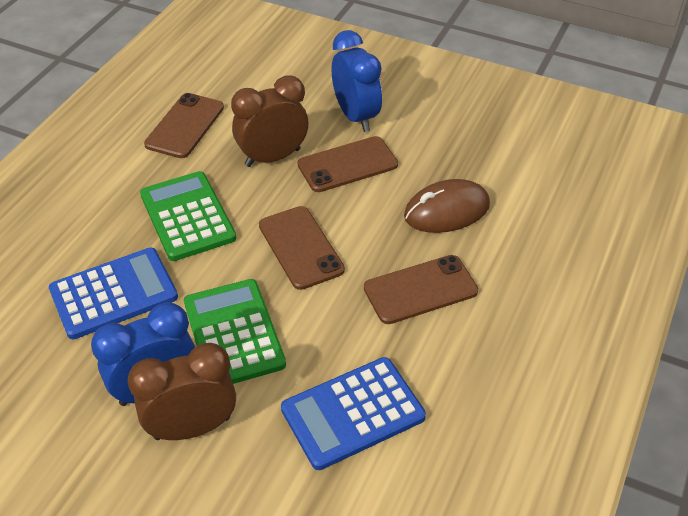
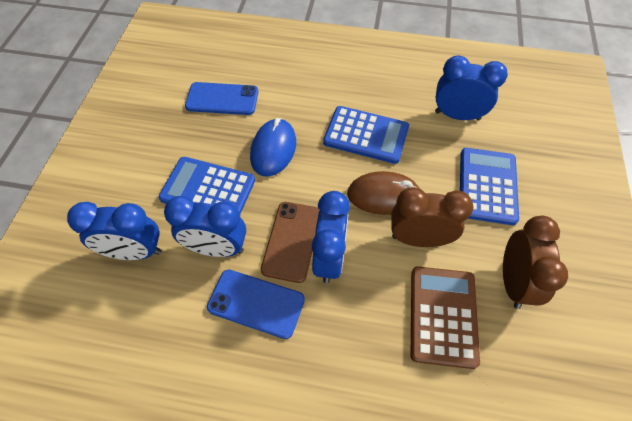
blue calculator: 2 -> 3
blue clock: 2 -> 4
blue mouse: 0 -> 1
blue phone: 0 -> 2
brown calculator: 0 -> 1
brown phone: 4 -> 1
green calculator: 2 -> 0

